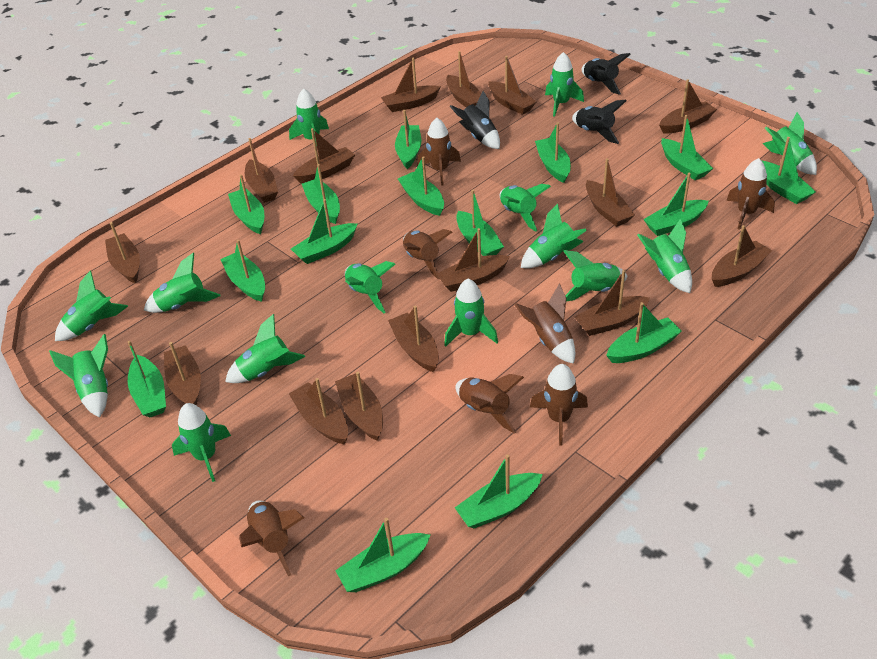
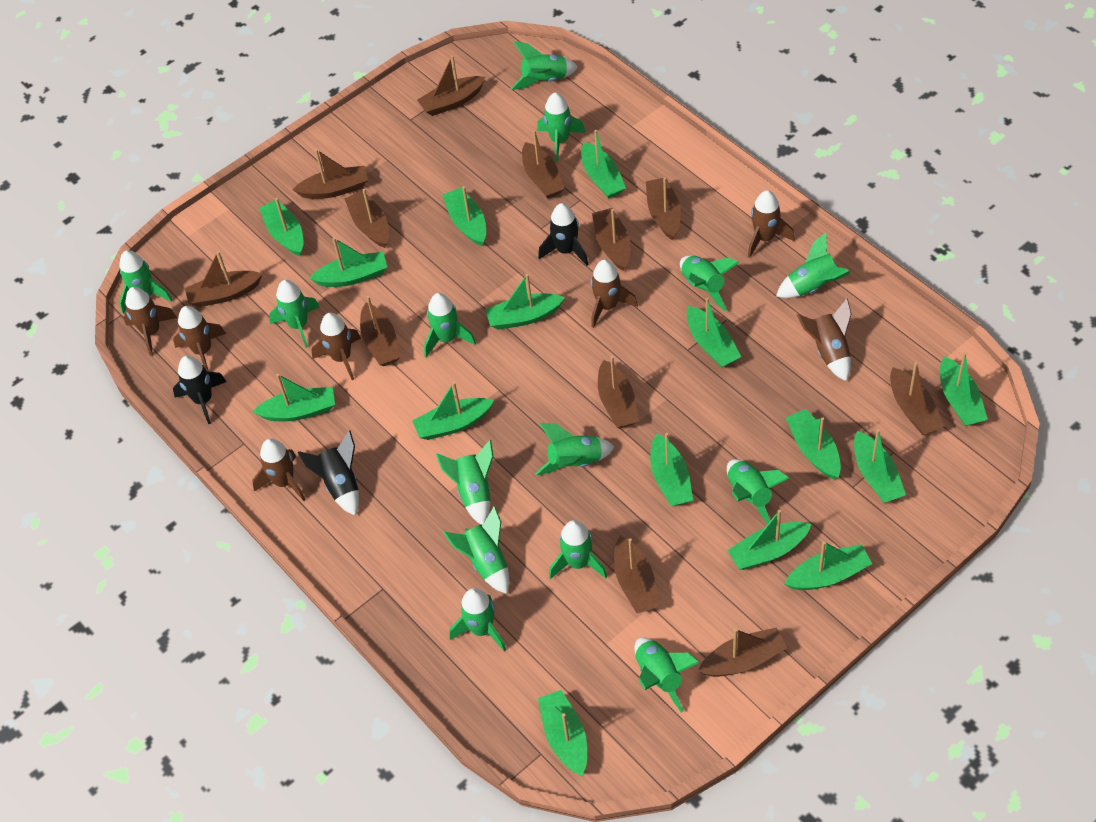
brown boat: 15 -> 12

